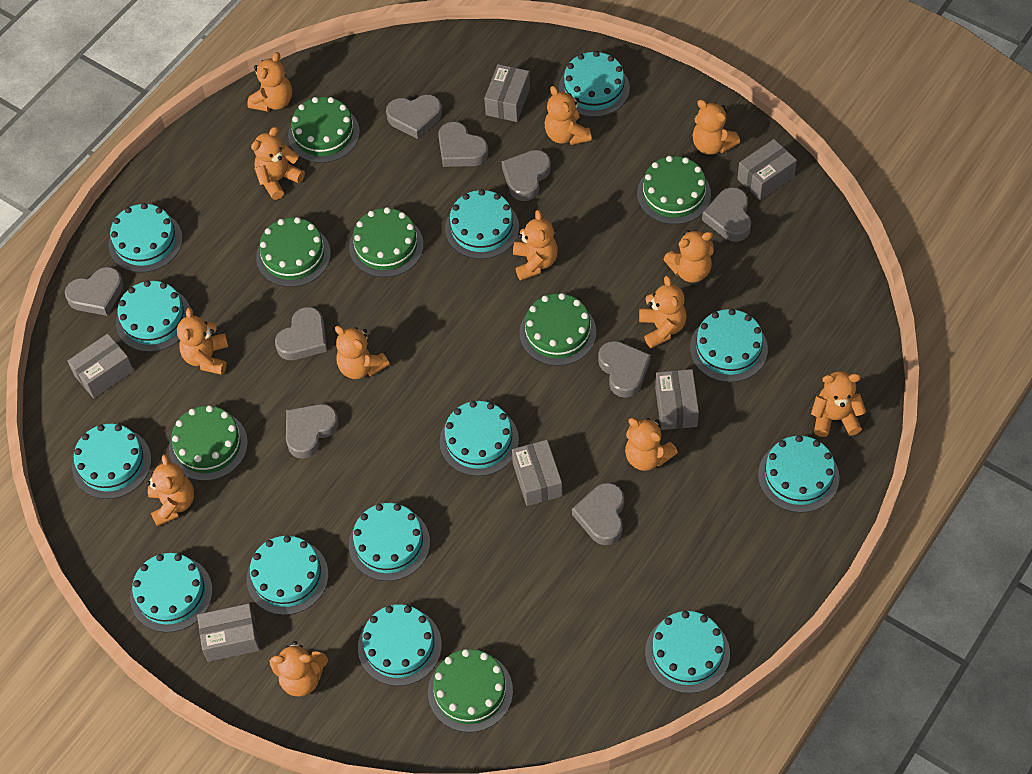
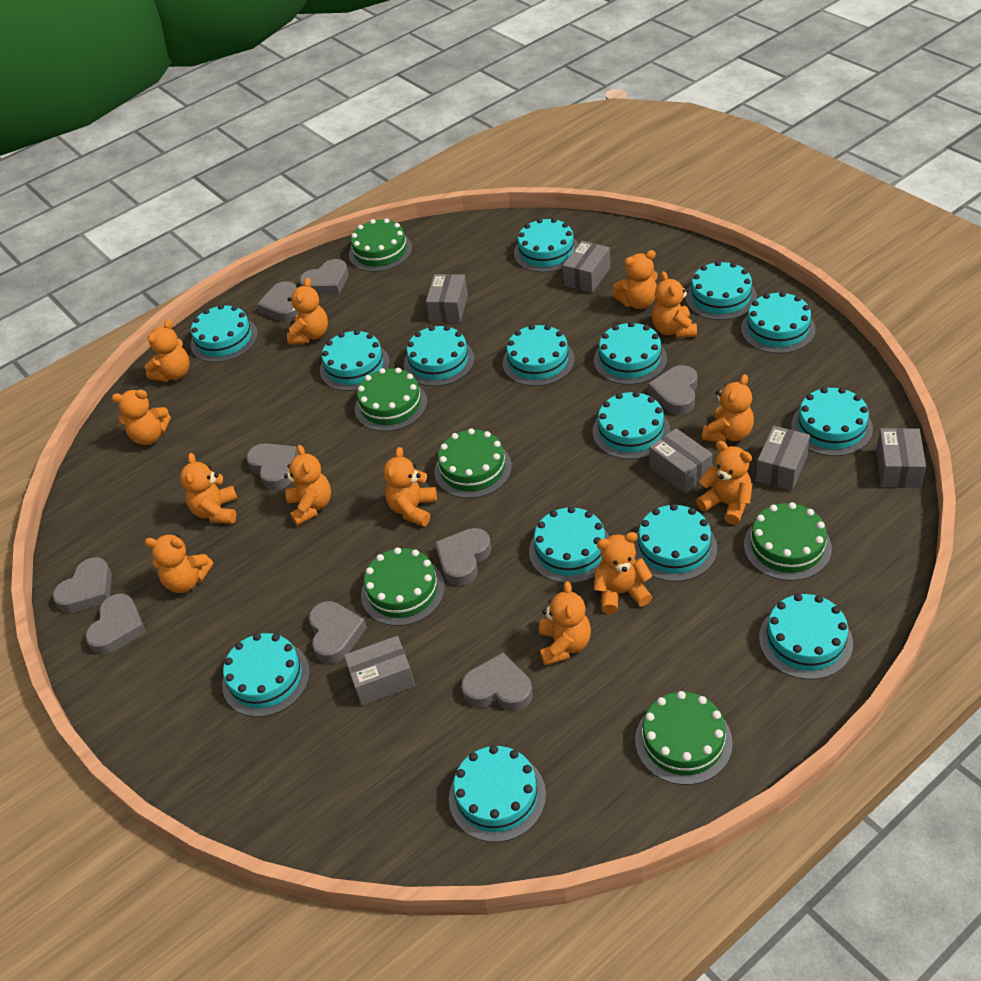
green cake: 7 -> 6
turquoise cake: 13 -> 15

